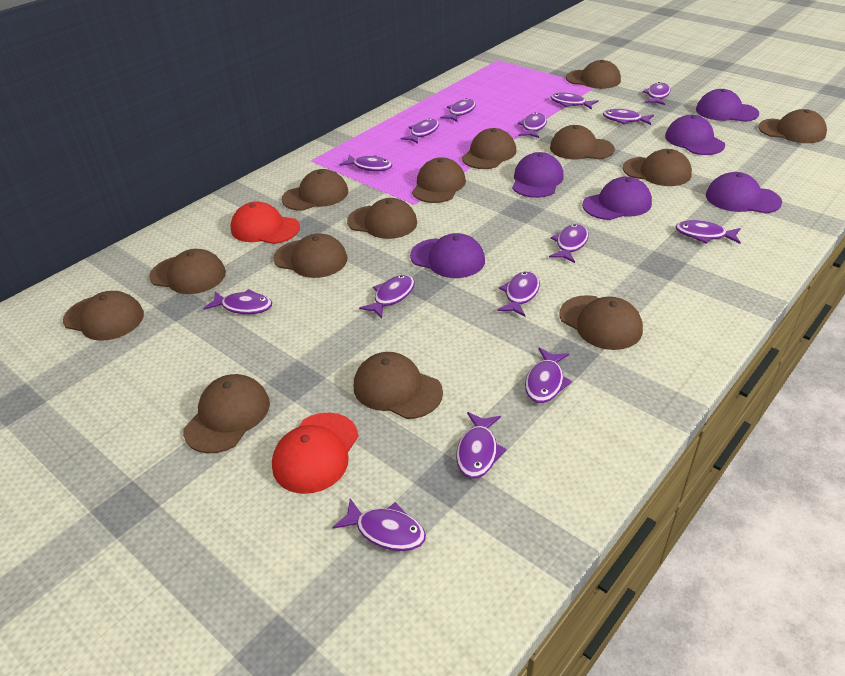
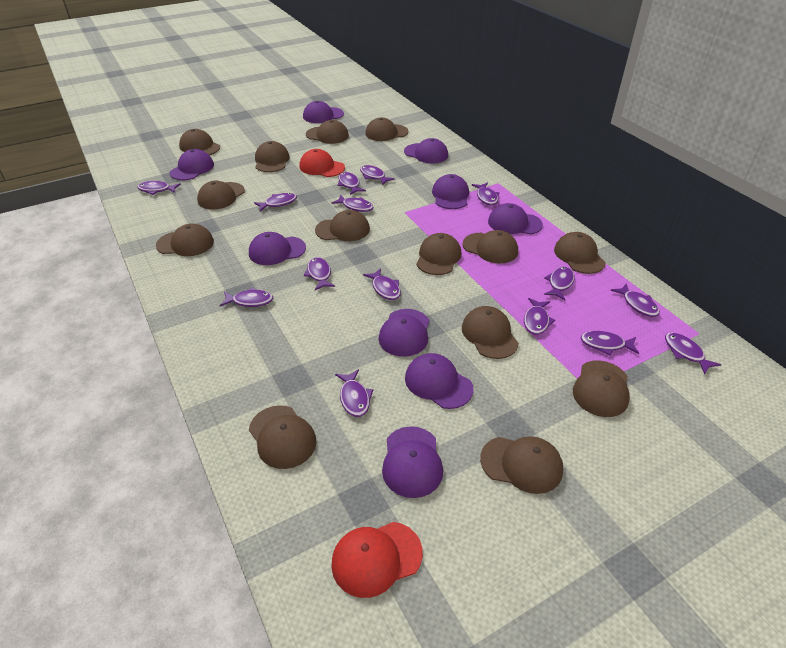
purple cap: 6 -> 9

